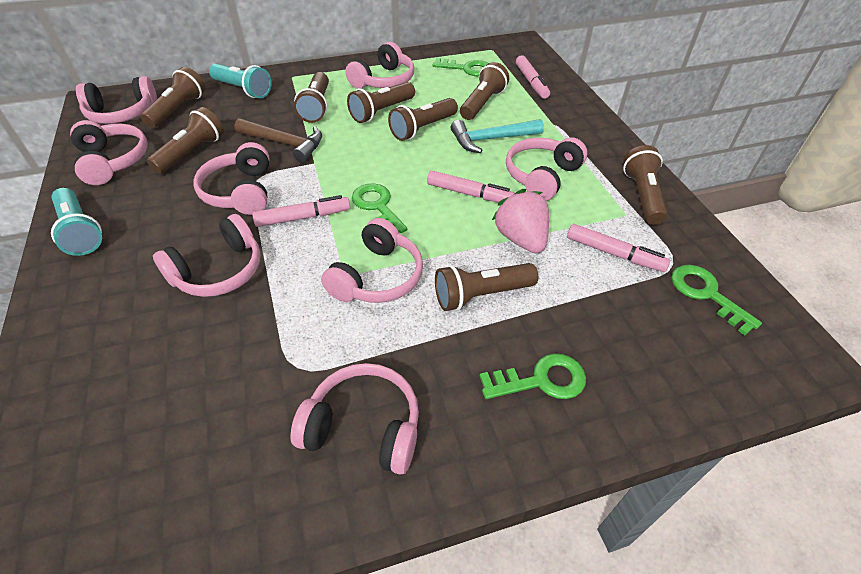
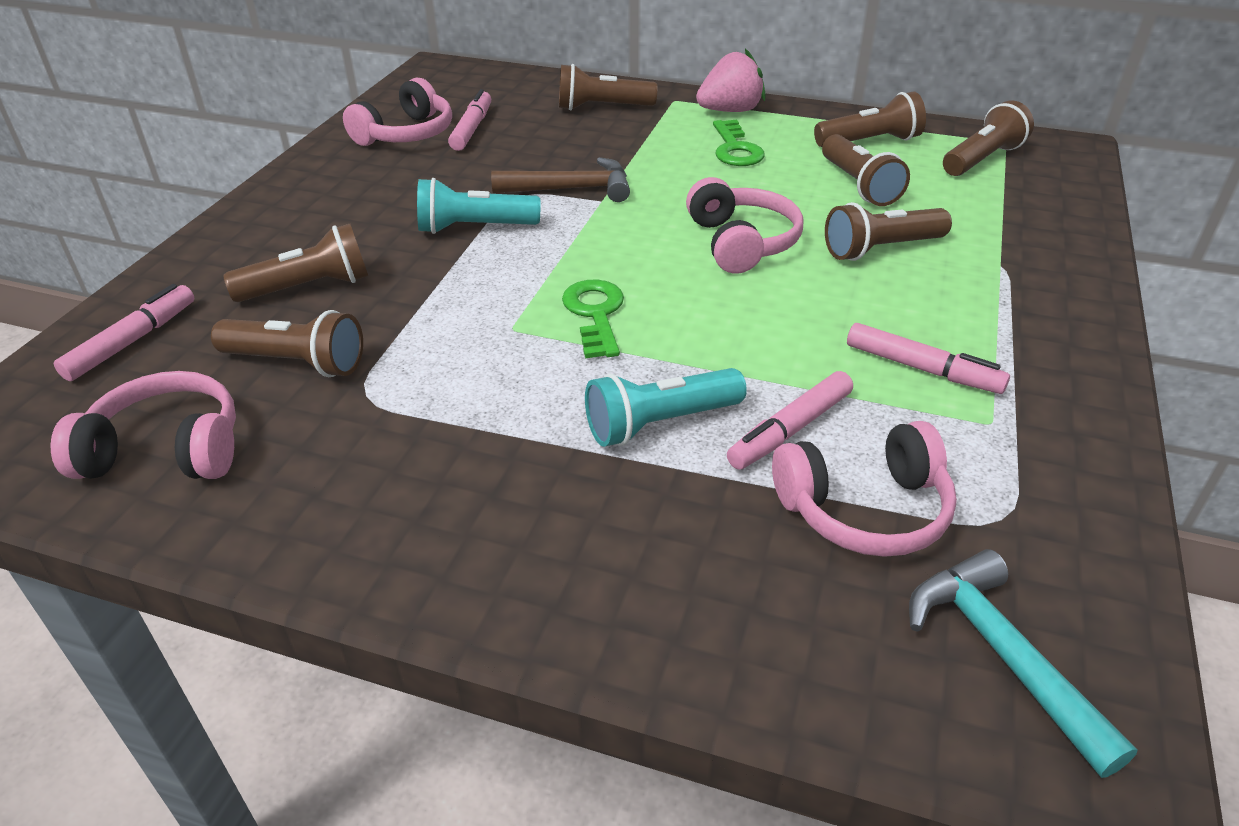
brown flashlight: 8 -> 7
green key: 4 -> 2
pink headphones: 8 -> 4

